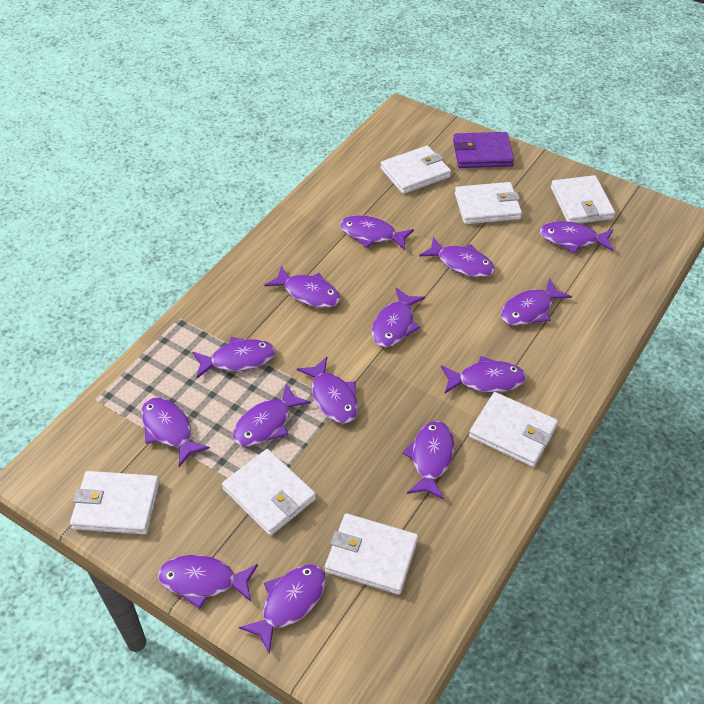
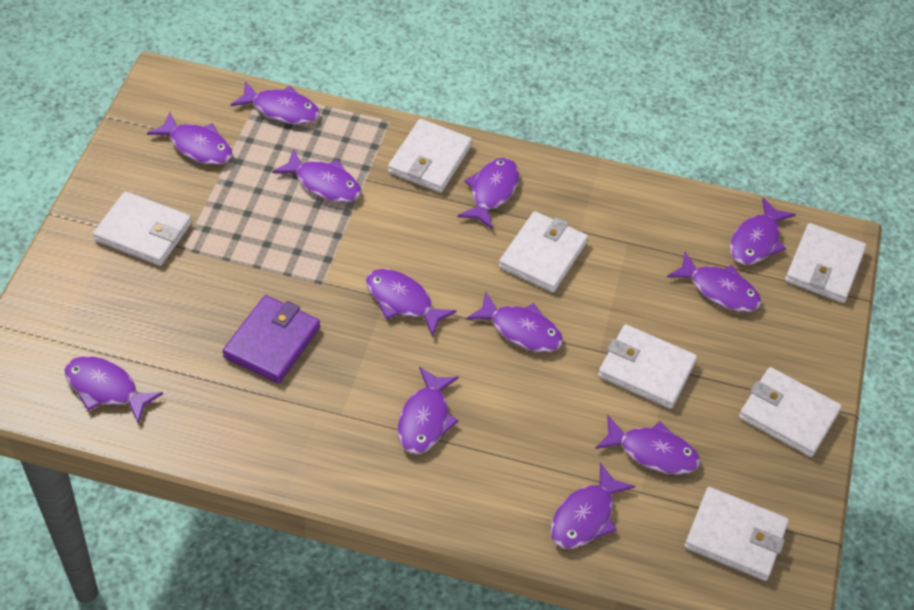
purple fish: 14 -> 12

